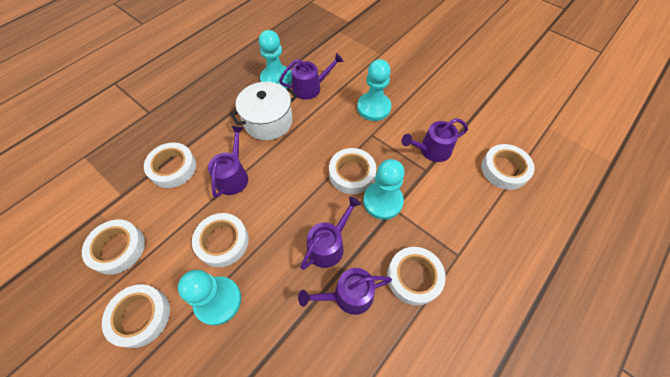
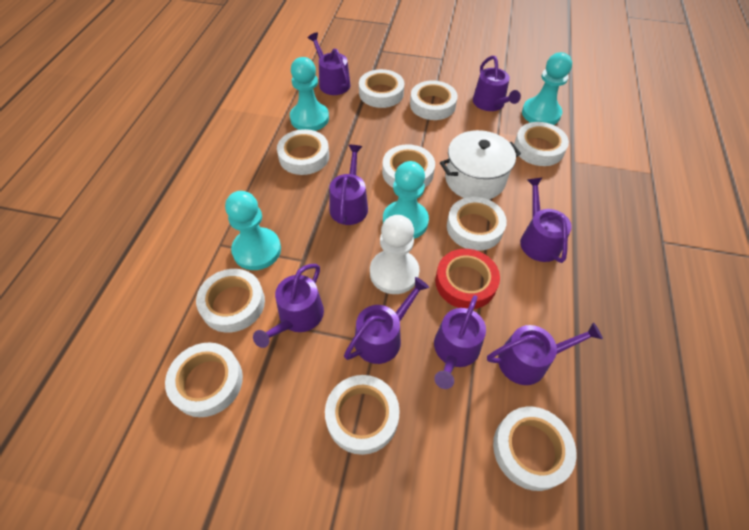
purple watering can: 5 -> 8
red tape: 0 -> 1
white pawn: 0 -> 1
white tape: 7 -> 10

